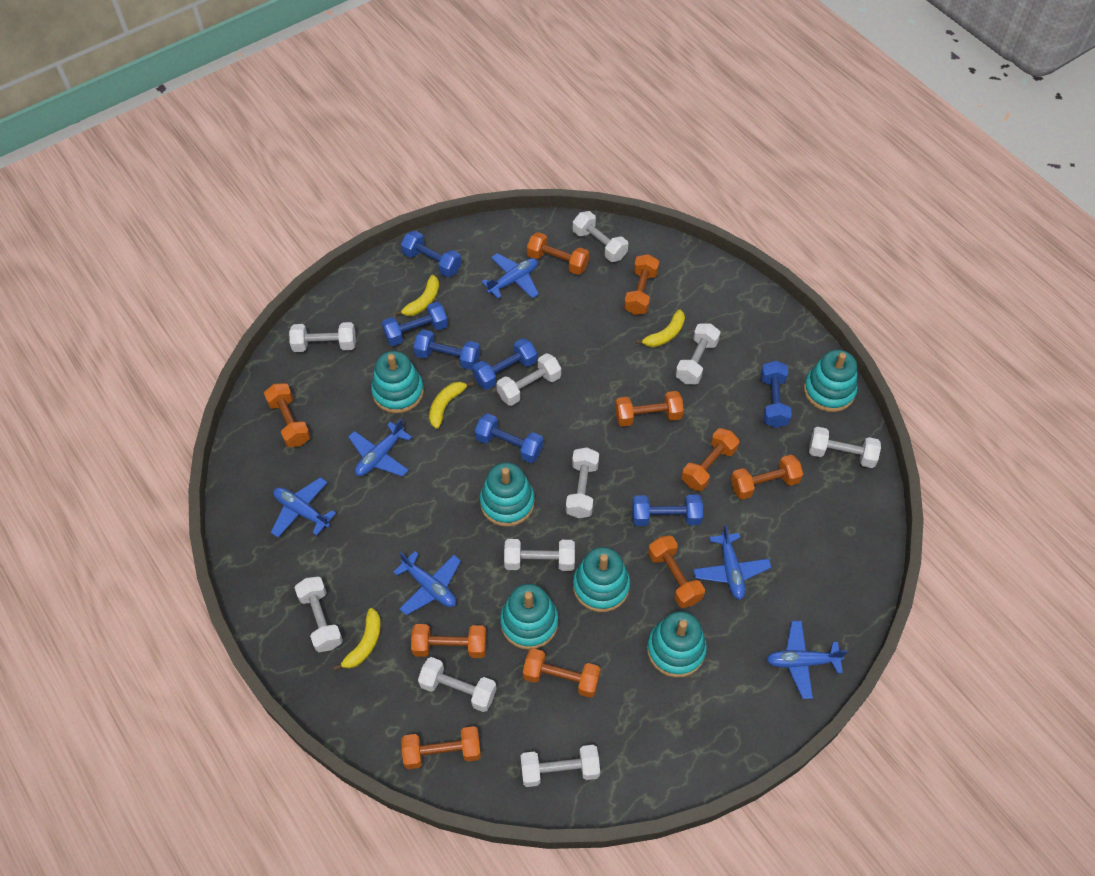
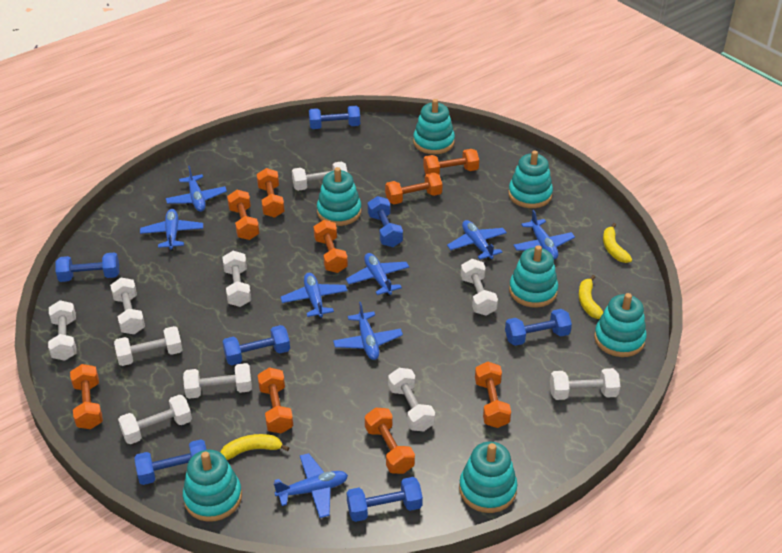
blue plane: 6 -> 8
orange dumbbell: 10 -> 9
turquoise stacking toy: 6 -> 7
yellow banana: 4 -> 3

